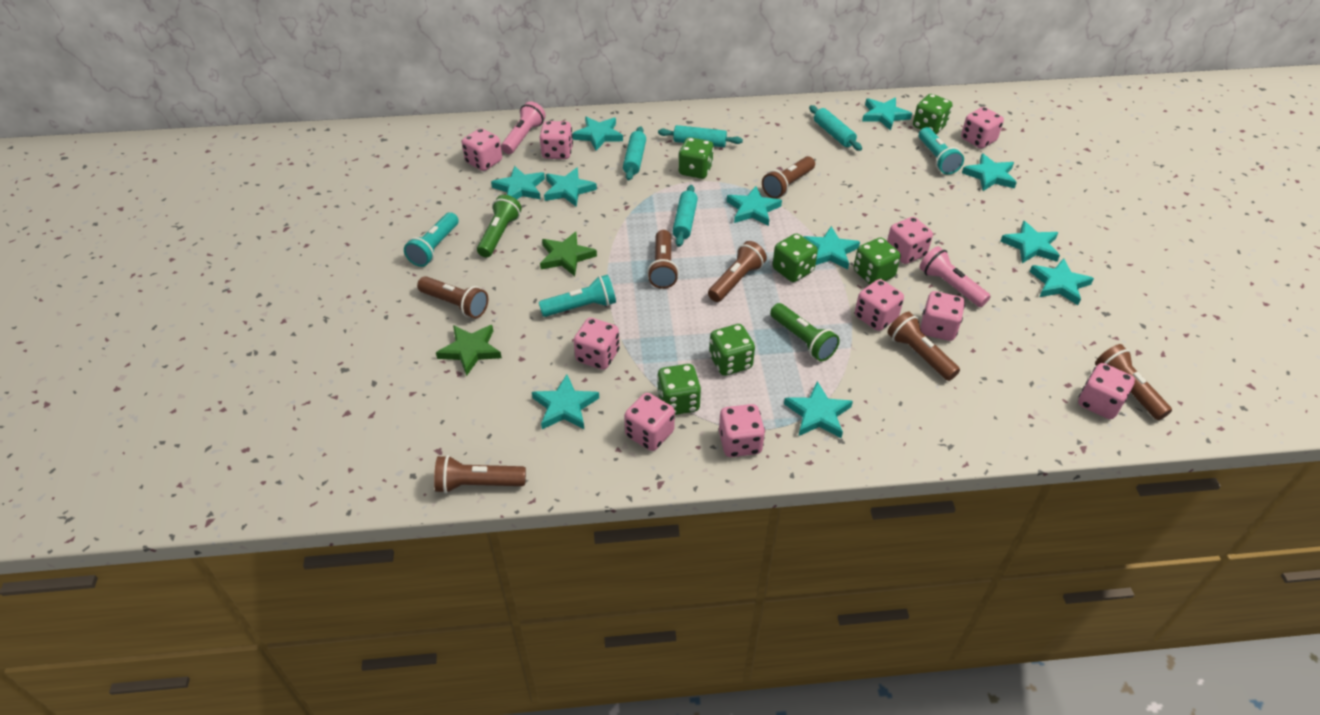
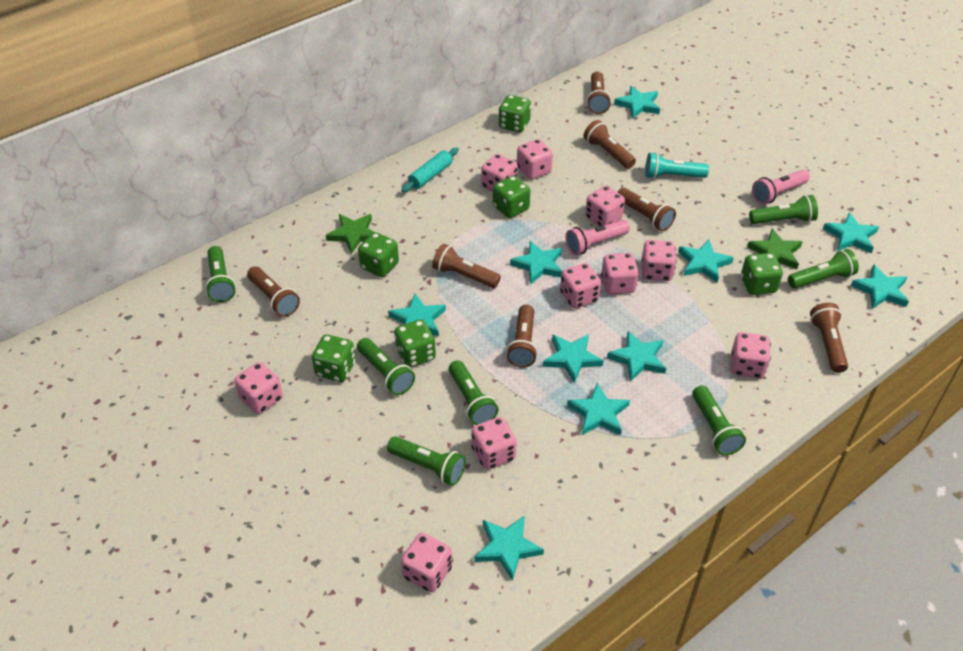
green flashlight: 2 -> 7
turquoise flashlight: 3 -> 1
turquoise rolling pin: 4 -> 1
turquoise star: 11 -> 10

